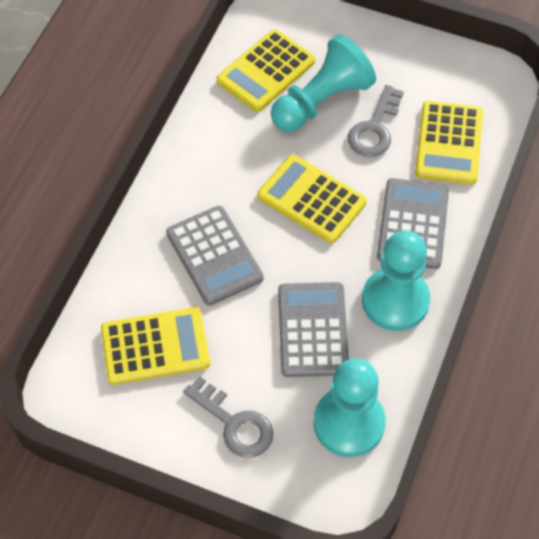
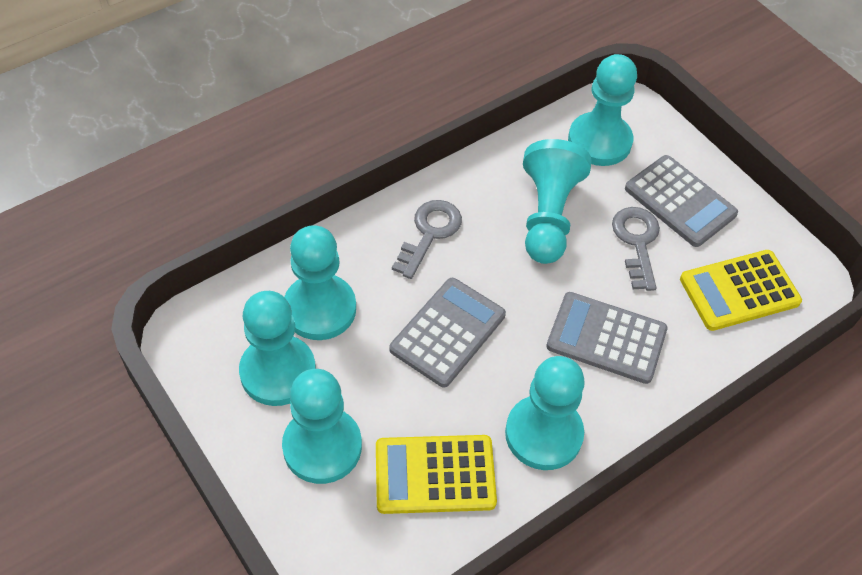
turquoise pawn: 3 -> 6
yellow calculator: 4 -> 2

